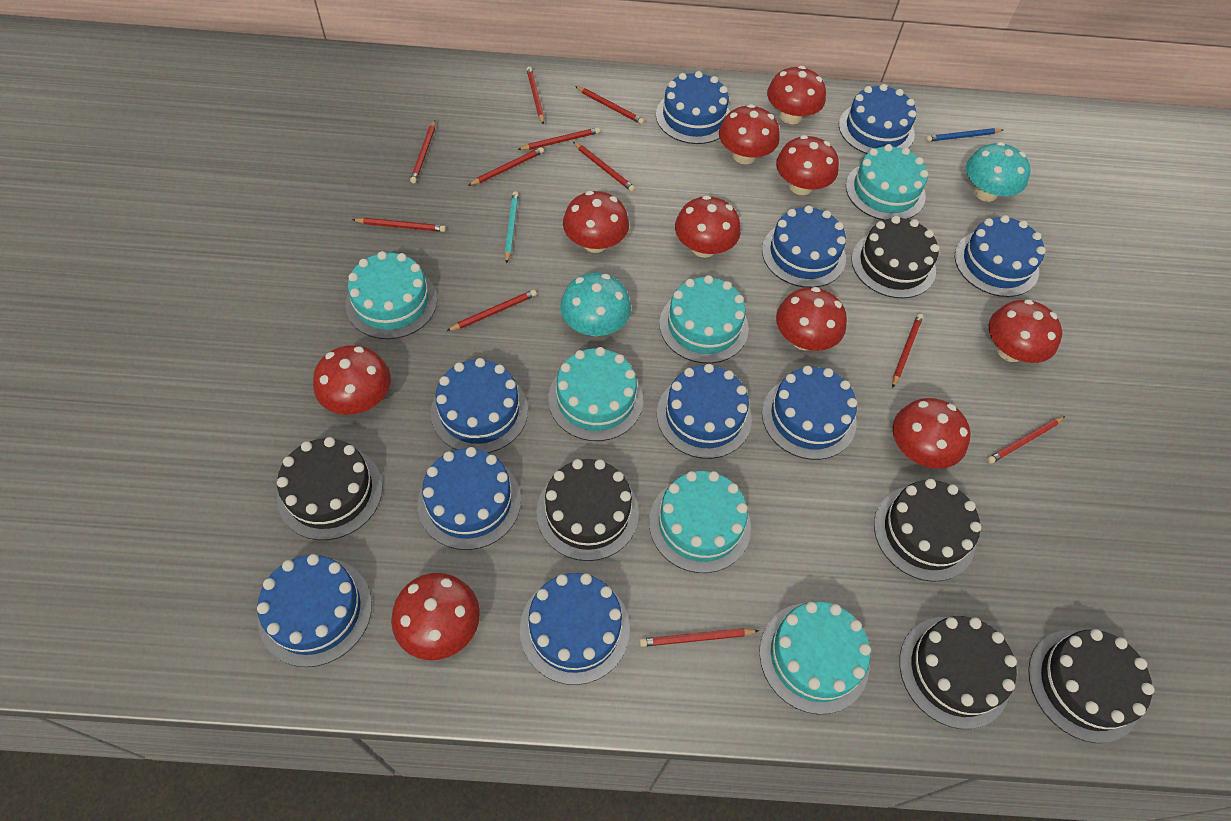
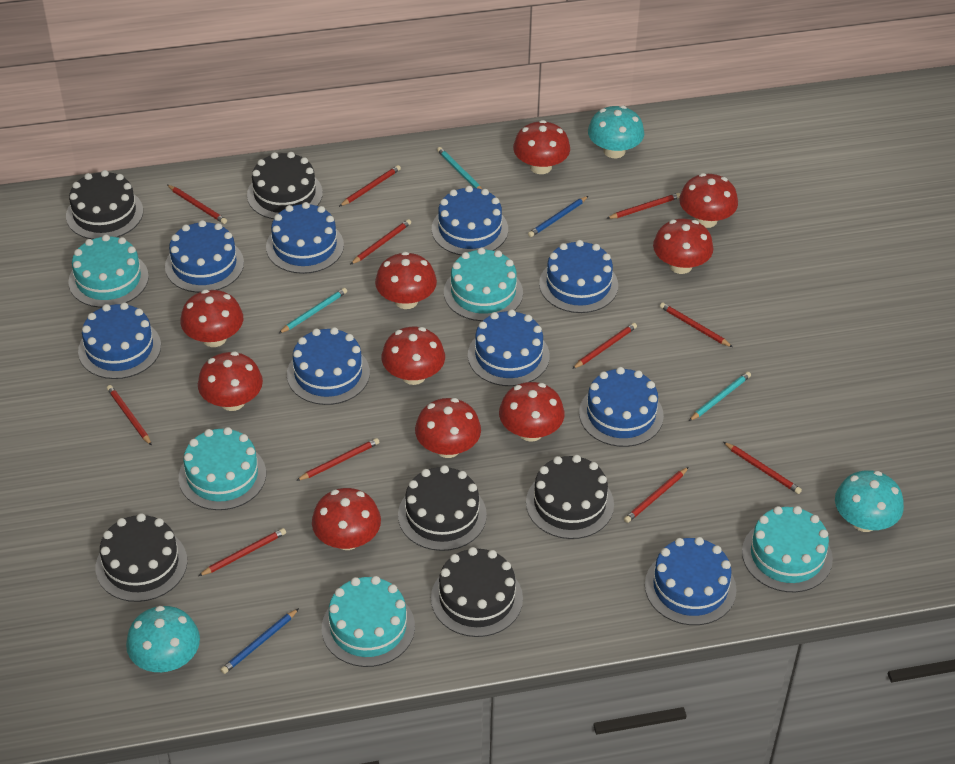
blue cake: 10 -> 9
blue pencil: 1 -> 2
turquoise cake: 6 -> 5
turquoise mushroom: 2 -> 3
turquoise pencil: 1 -> 3

